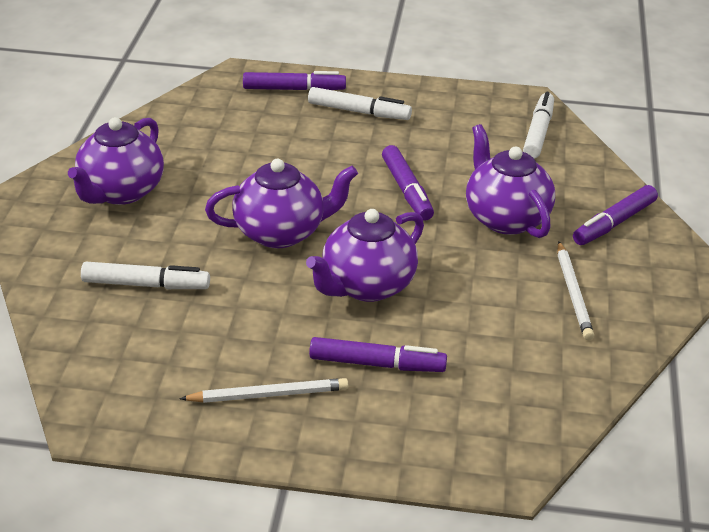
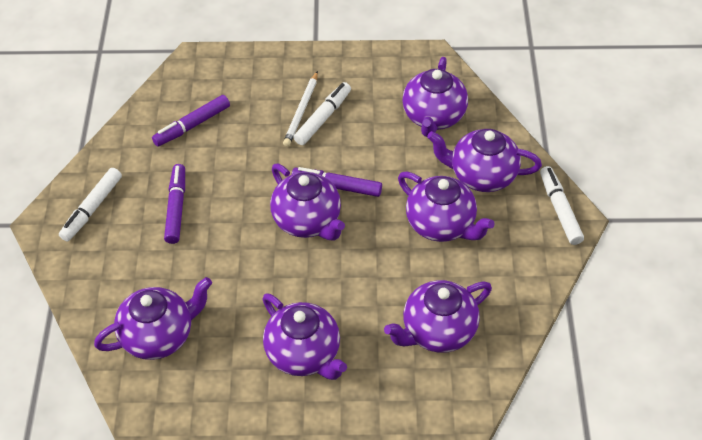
purple marker: 4 -> 3
purple teapot: 4 -> 7
white pencil: 2 -> 1

